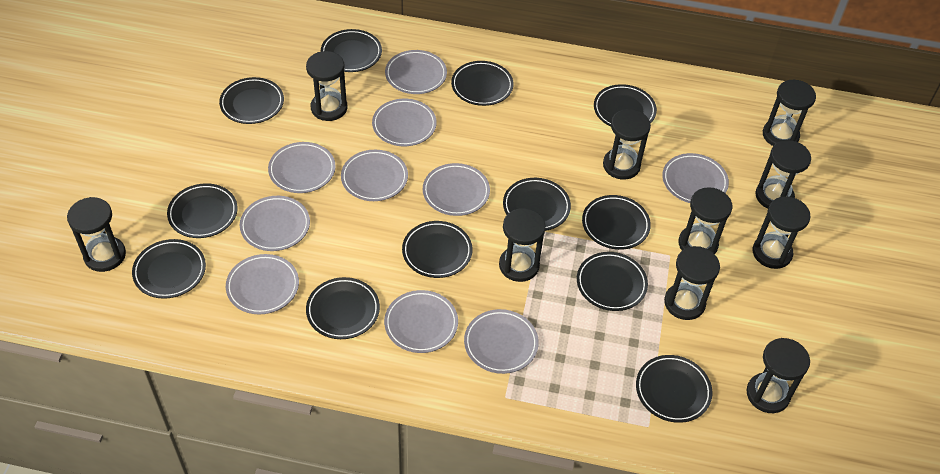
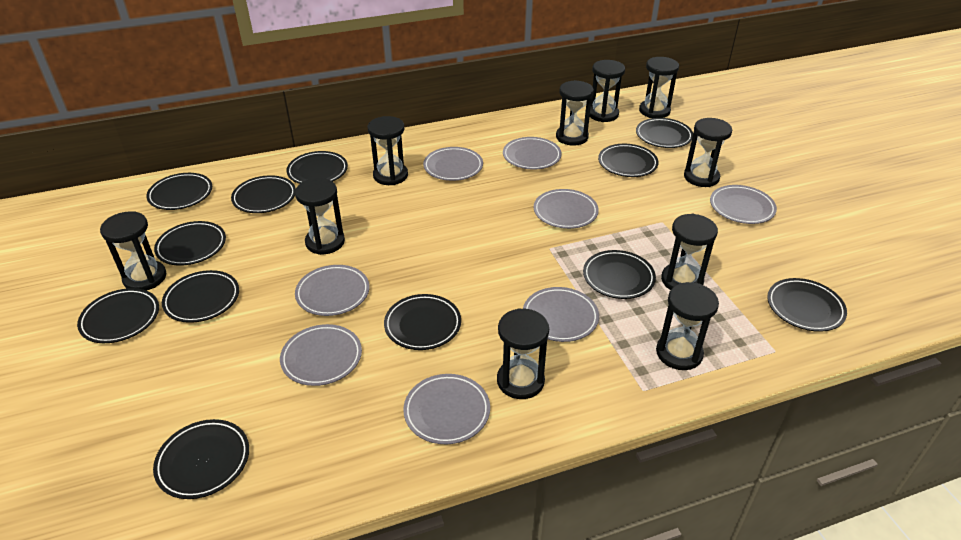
grey plate: 10 -> 8

